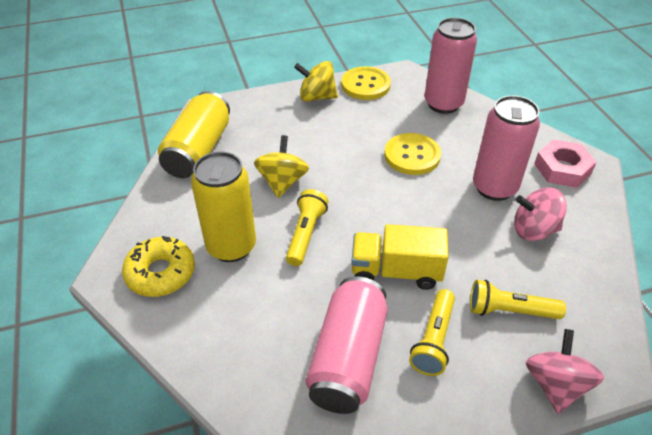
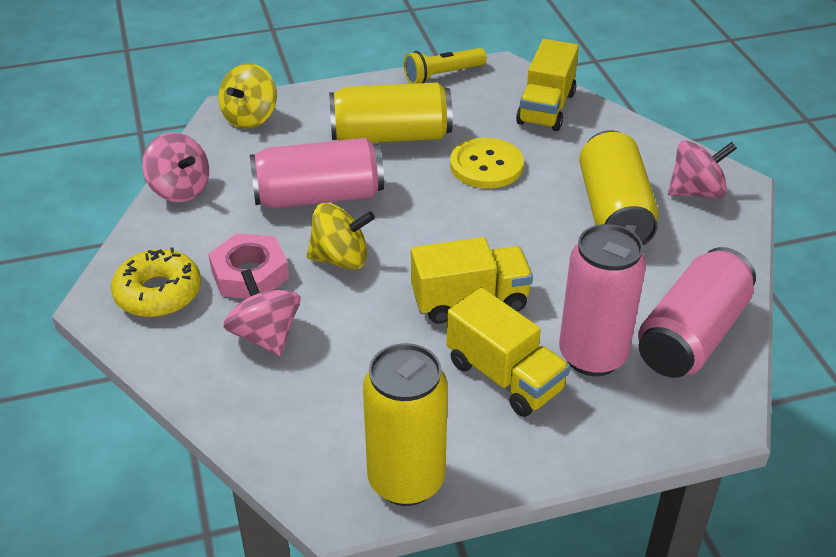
pink spinning top: 2 -> 3
yellow button: 2 -> 1
yellow can: 2 -> 3
yellow flashlight: 3 -> 1
yellow truck: 1 -> 3

